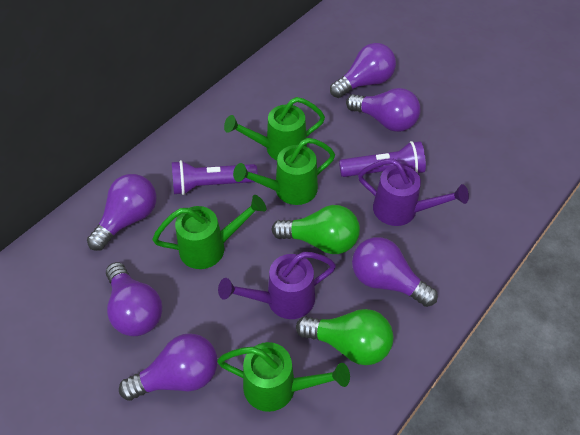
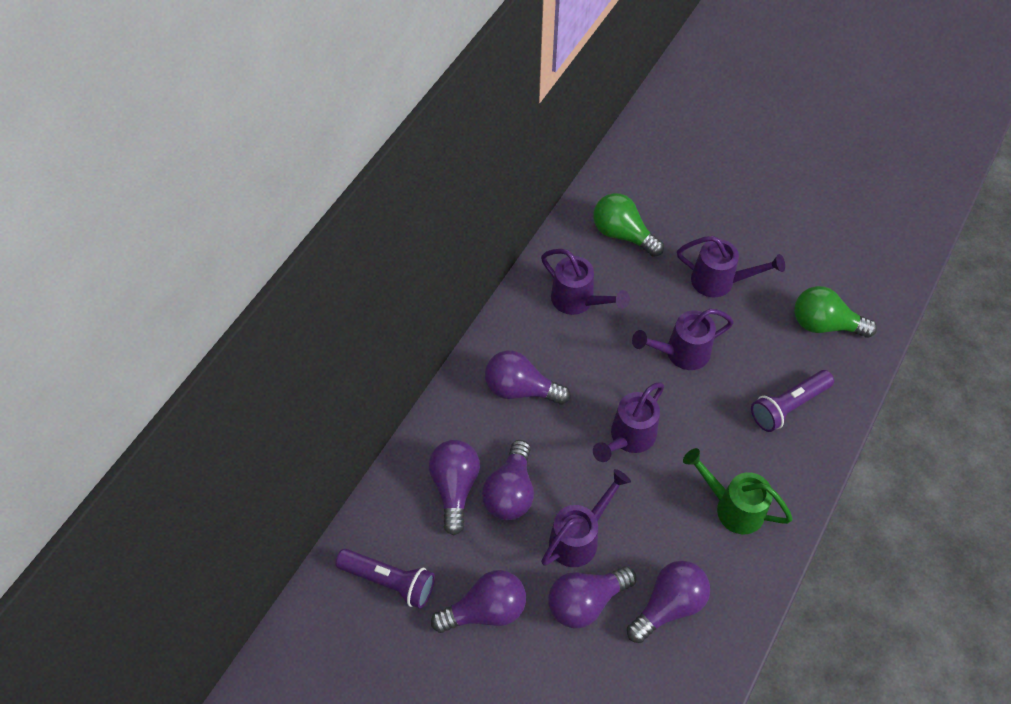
green watering can: 4 -> 1
purple watering can: 2 -> 5

